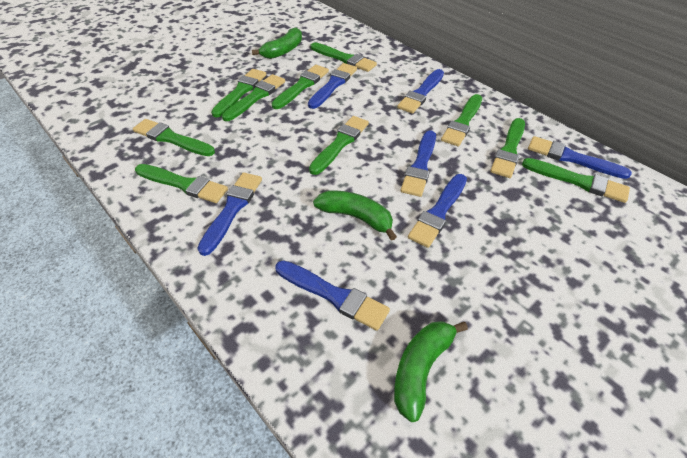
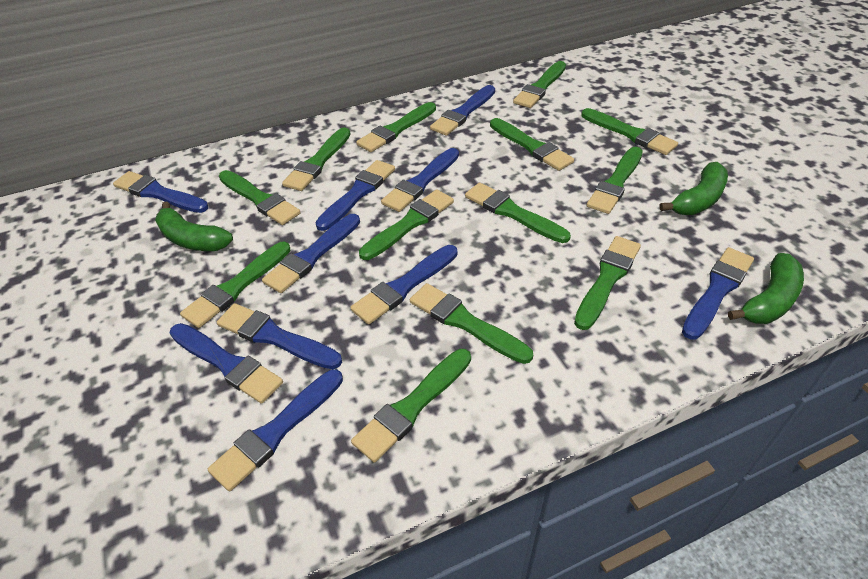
blue brush: 7 -> 10
green brush: 10 -> 13

